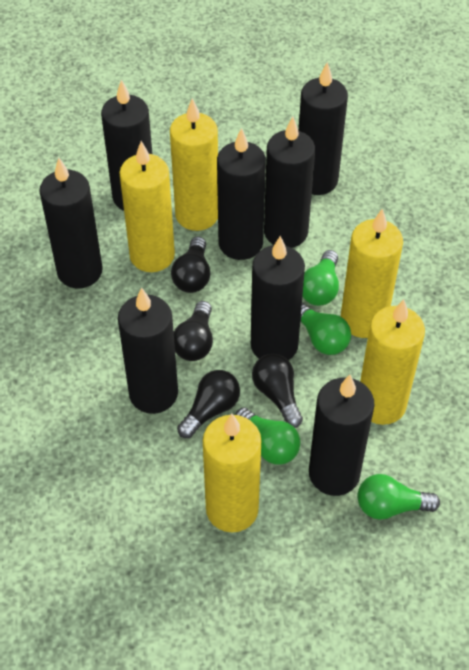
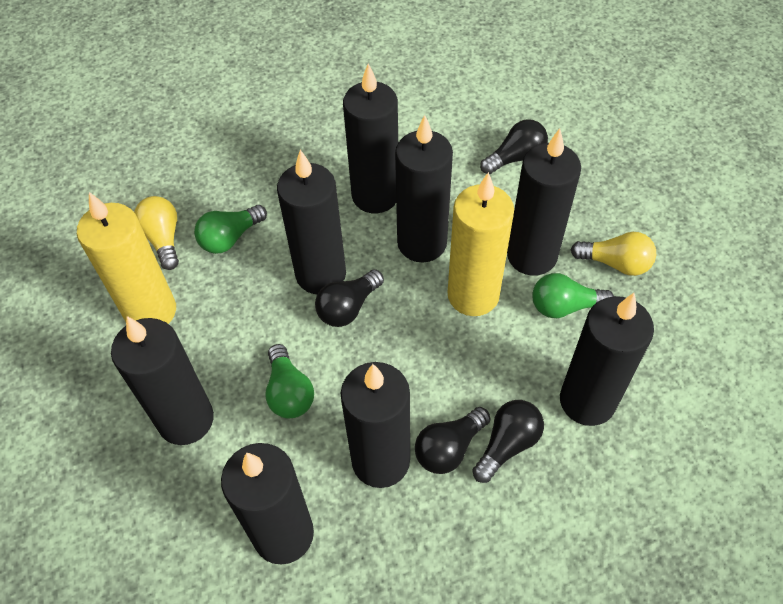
green light bulb: 4 -> 3
yellow candle: 5 -> 2
yellow light bulb: 0 -> 2

